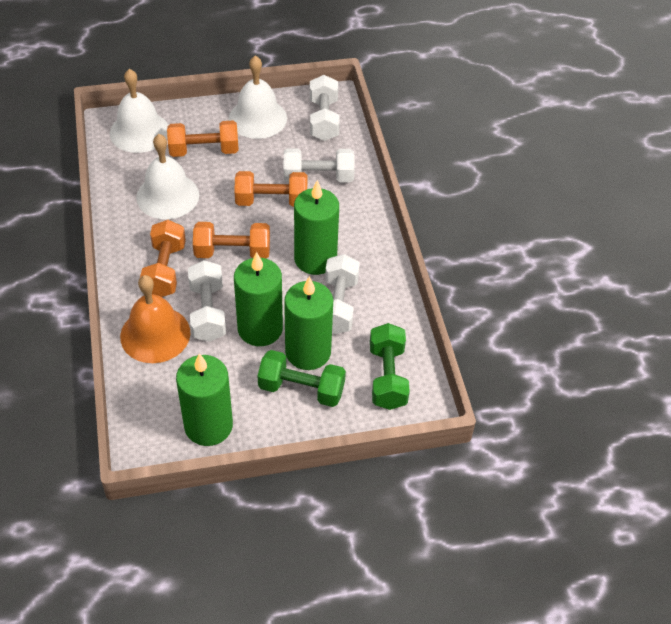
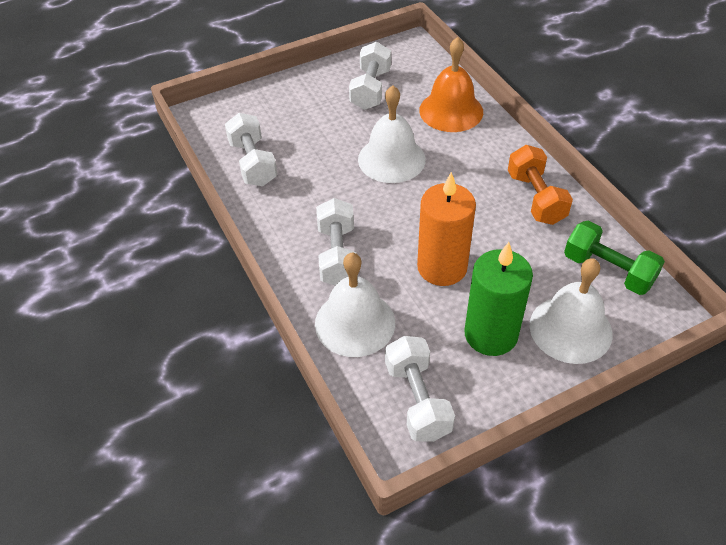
green candle: 4 -> 1
green dumbbell: 2 -> 1
orange candle: 0 -> 1
orange dumbbell: 4 -> 1

